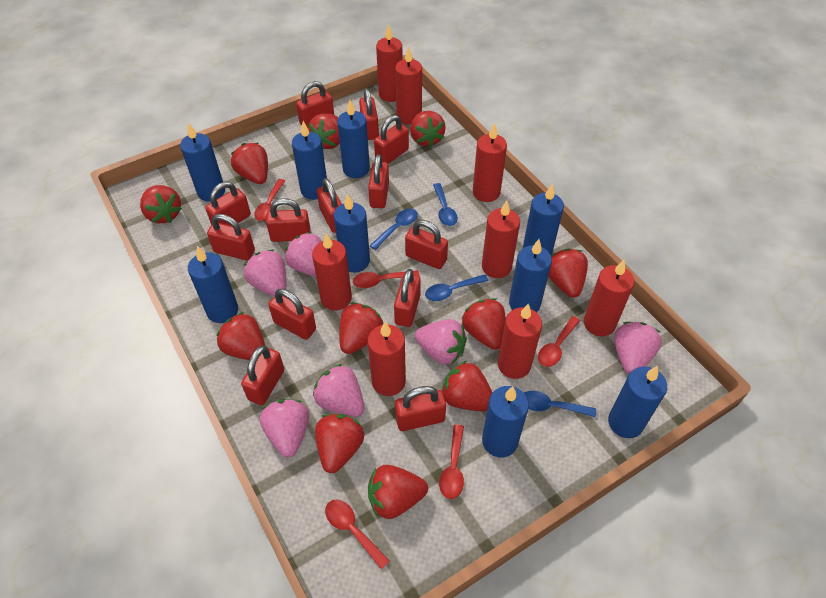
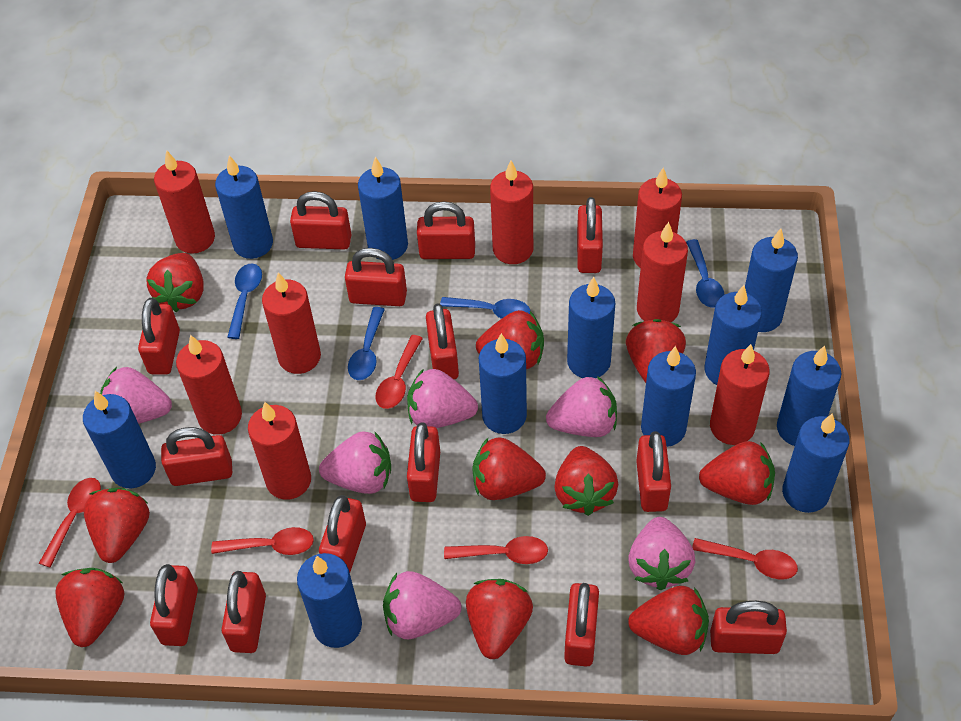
blue candle: 9 -> 11
red padlock: 13 -> 14
red strawberry: 11 -> 10

